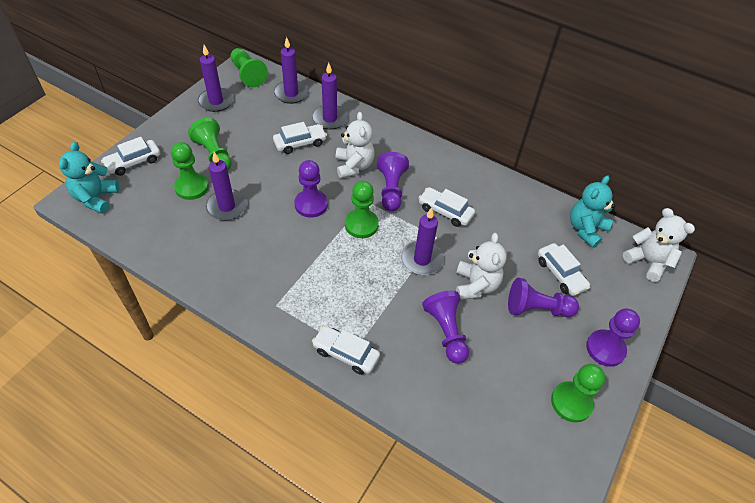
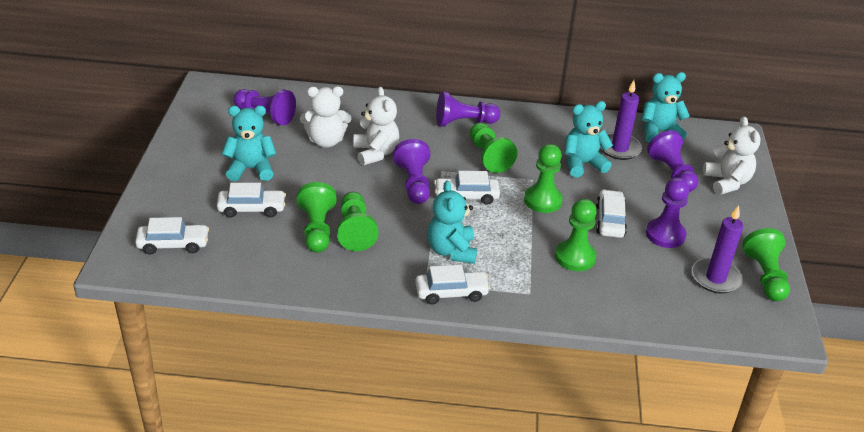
green pawn: 5 -> 6
purple candle: 5 -> 2
turquoise teddy bear: 2 -> 4

